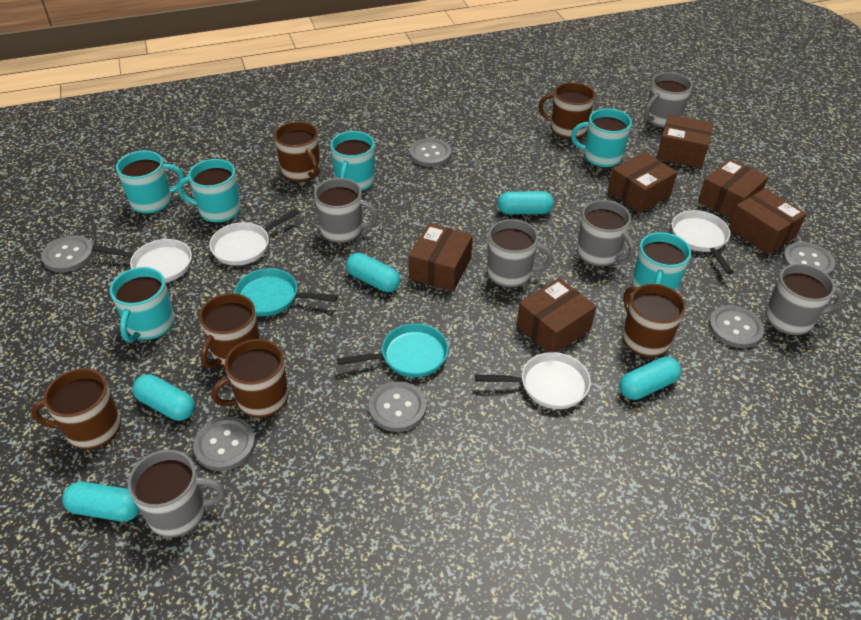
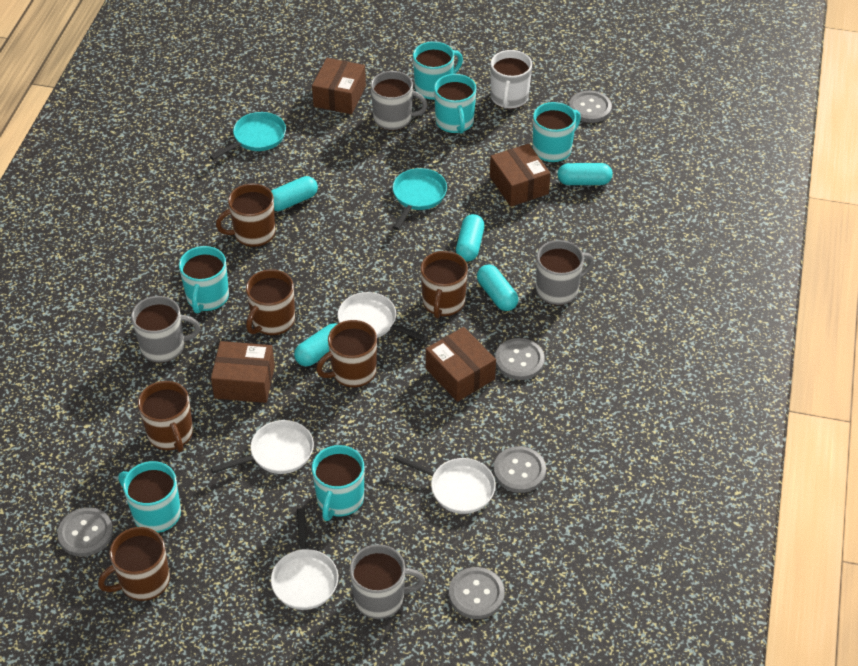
brown box: 6 -> 4
grey button: 6 -> 5
grey mug: 6 -> 4
white mug: 0 -> 1

